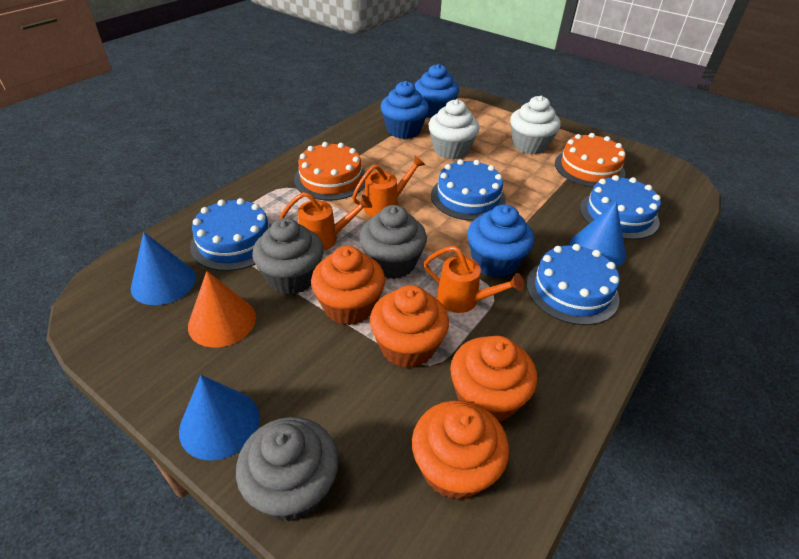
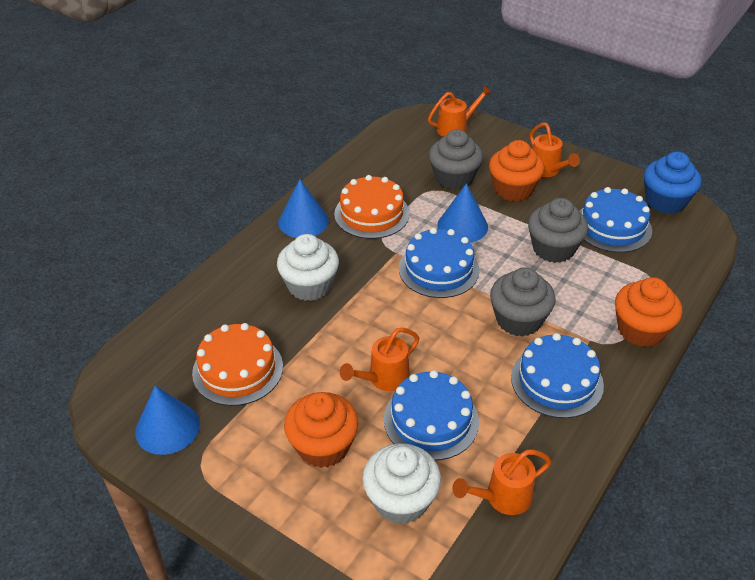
blue cupcake: 3 -> 1
orange cone: 1 -> 0
orange cupcake: 4 -> 3
orange watering can: 3 -> 4

